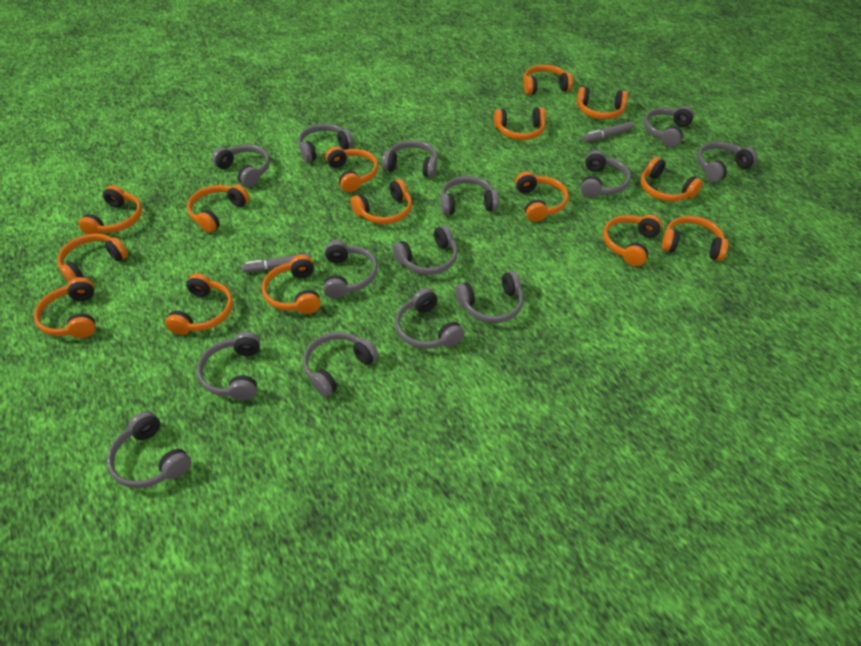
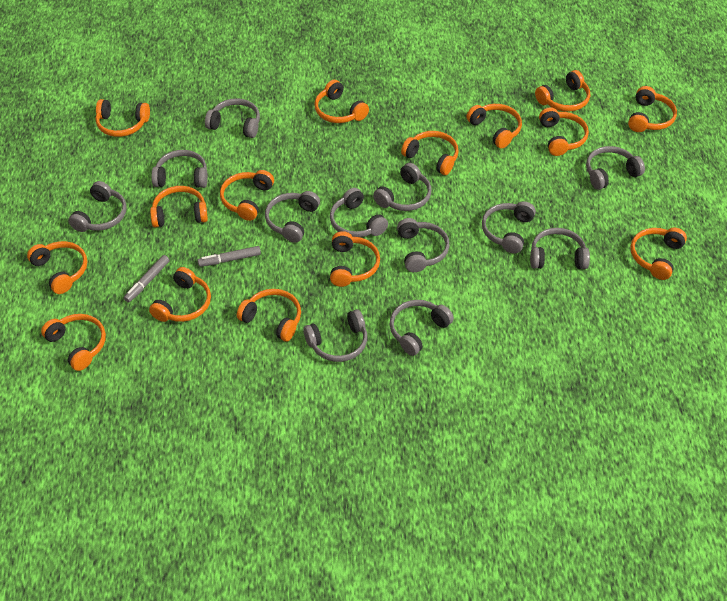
grey headphones: 14 -> 12

